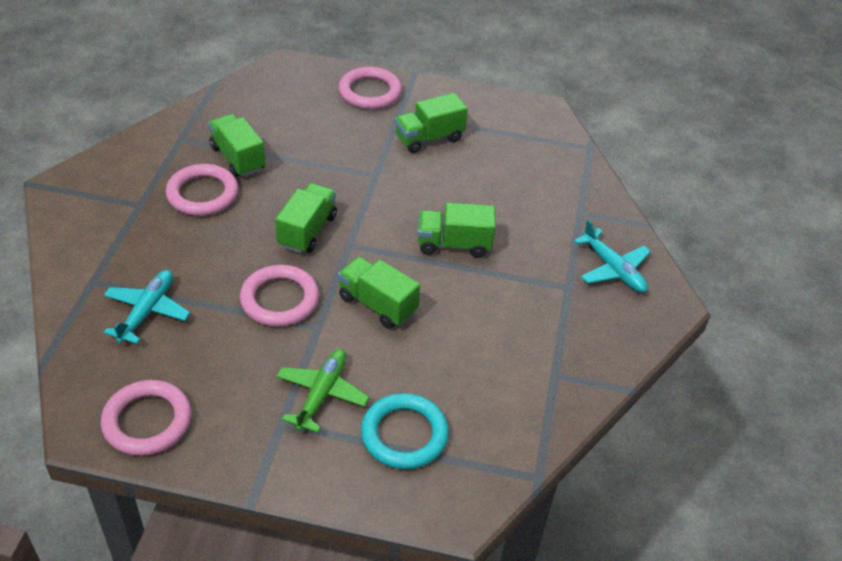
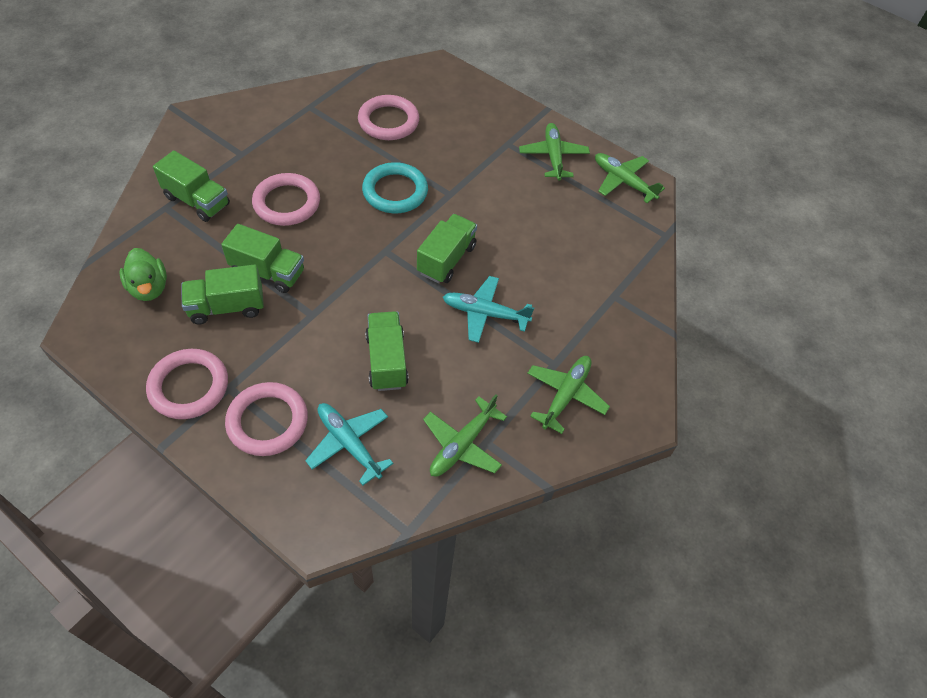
green duck: 0 -> 1
green plane: 1 -> 4

